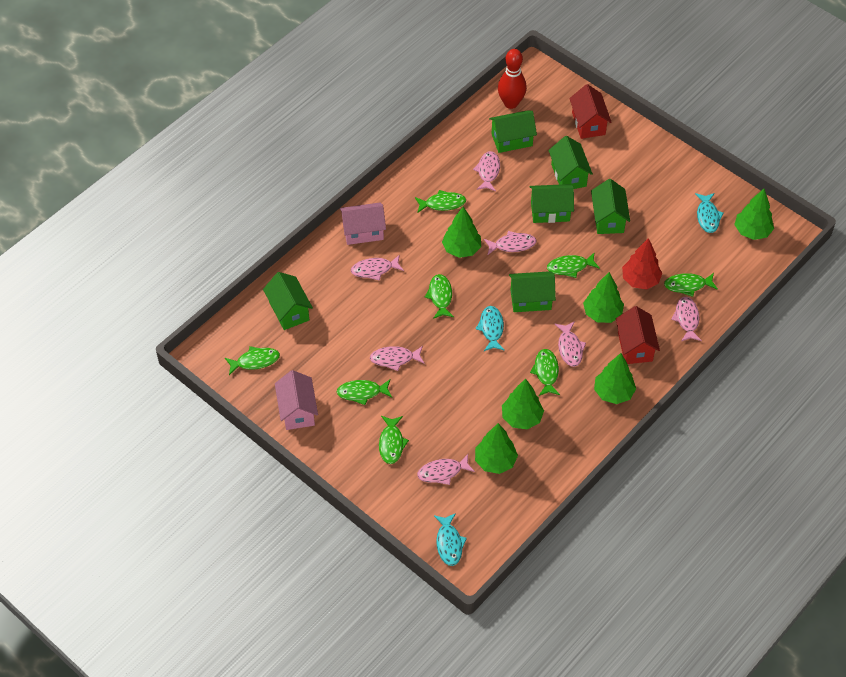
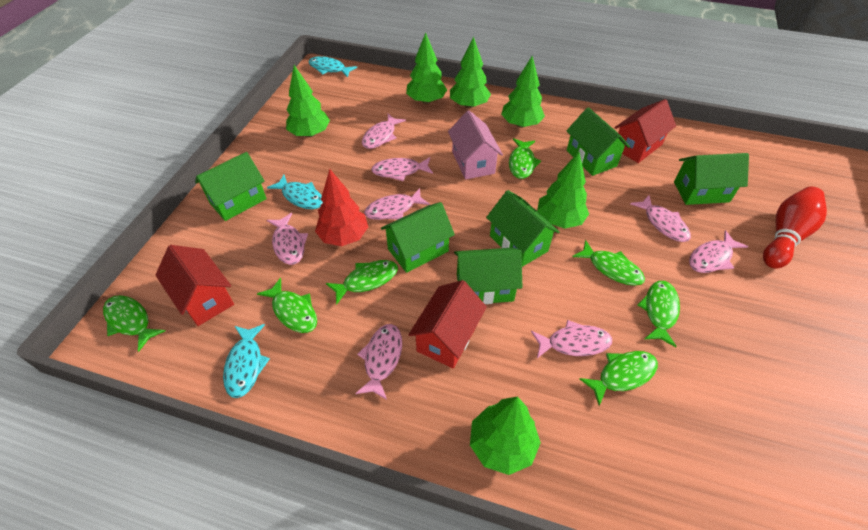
green fish: 8 -> 7
pink fish: 7 -> 8
pink house: 2 -> 1
red house: 2 -> 3

